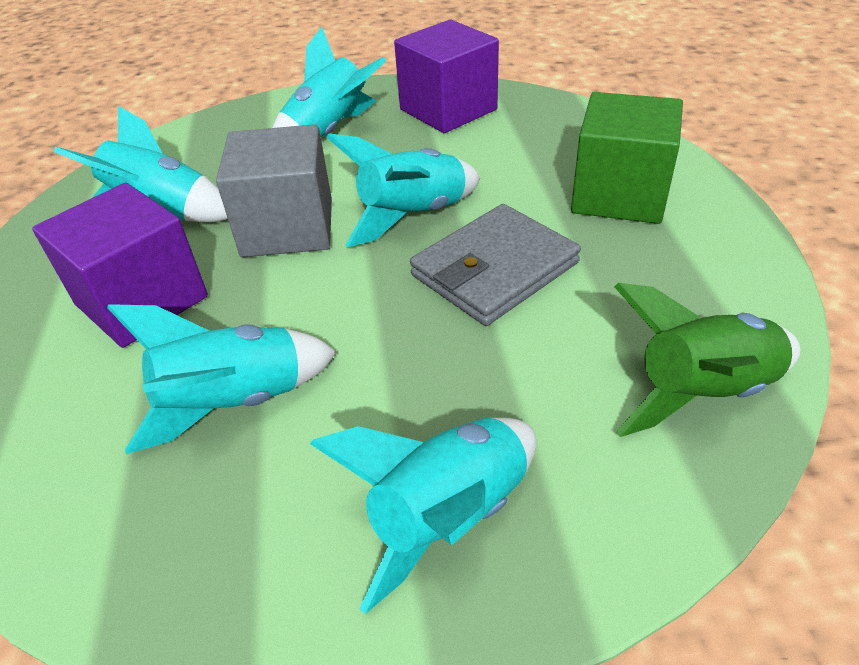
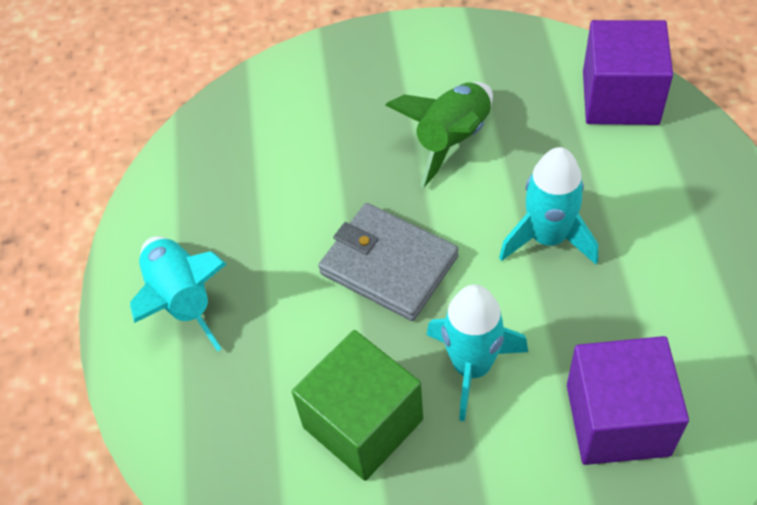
grey cube: 1 -> 0
turquoise rocket: 5 -> 3

